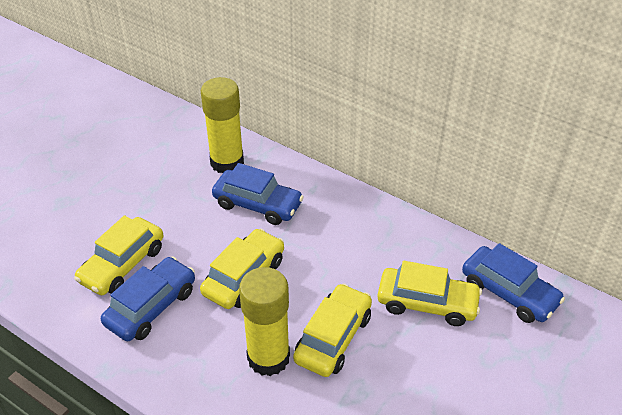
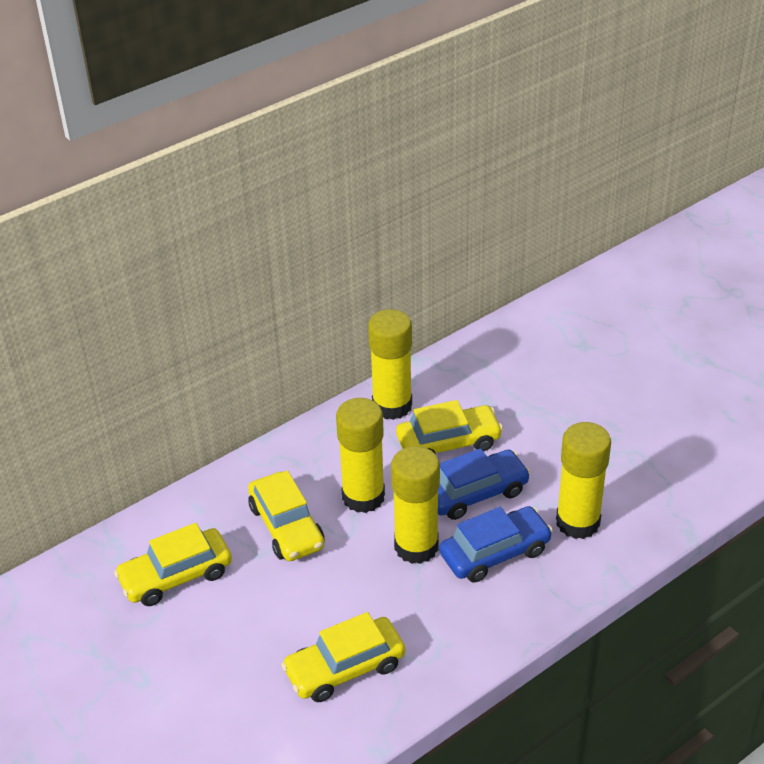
blue car: 3 -> 2
yellow glue stick: 2 -> 4

